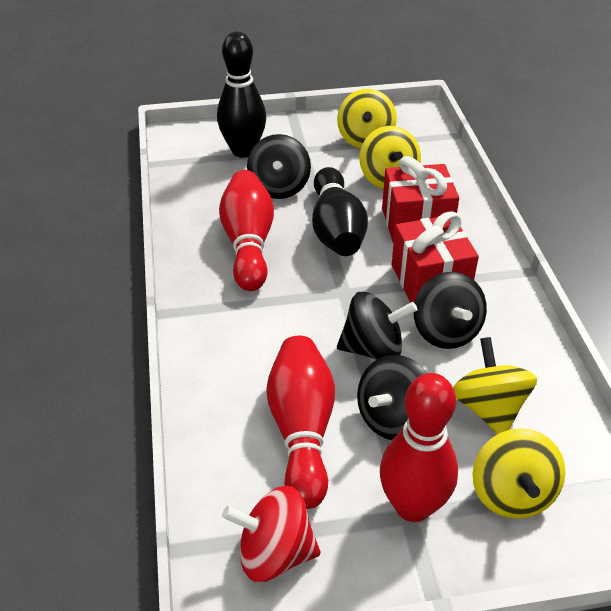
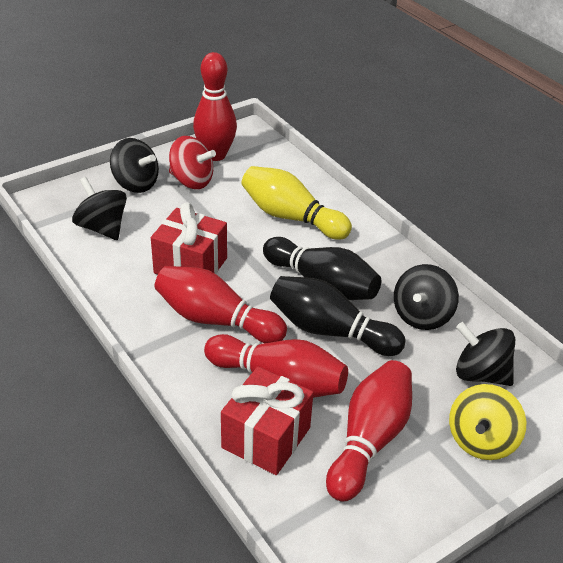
red bowling pin: 3 -> 4
yellow bowling pin: 0 -> 1
yellow spinning top: 4 -> 1

